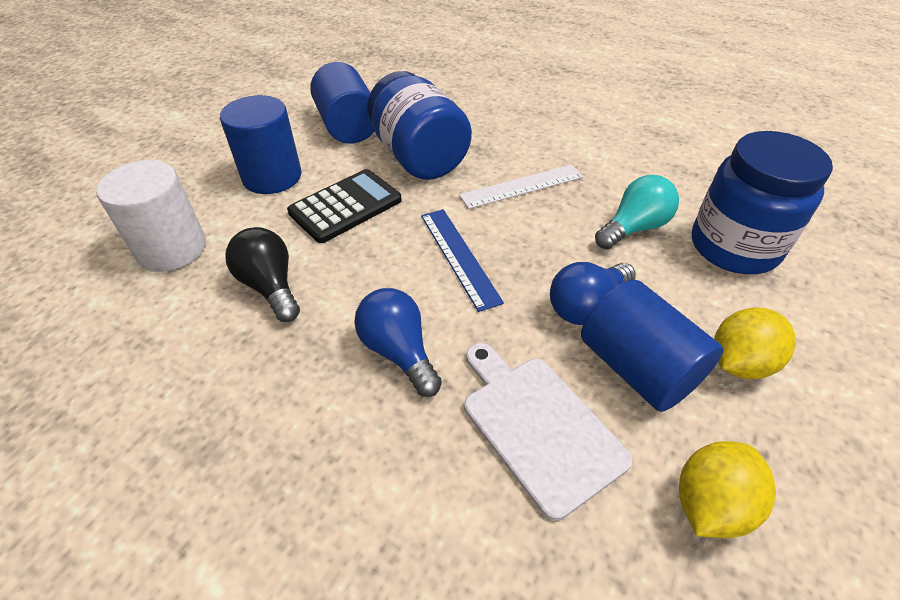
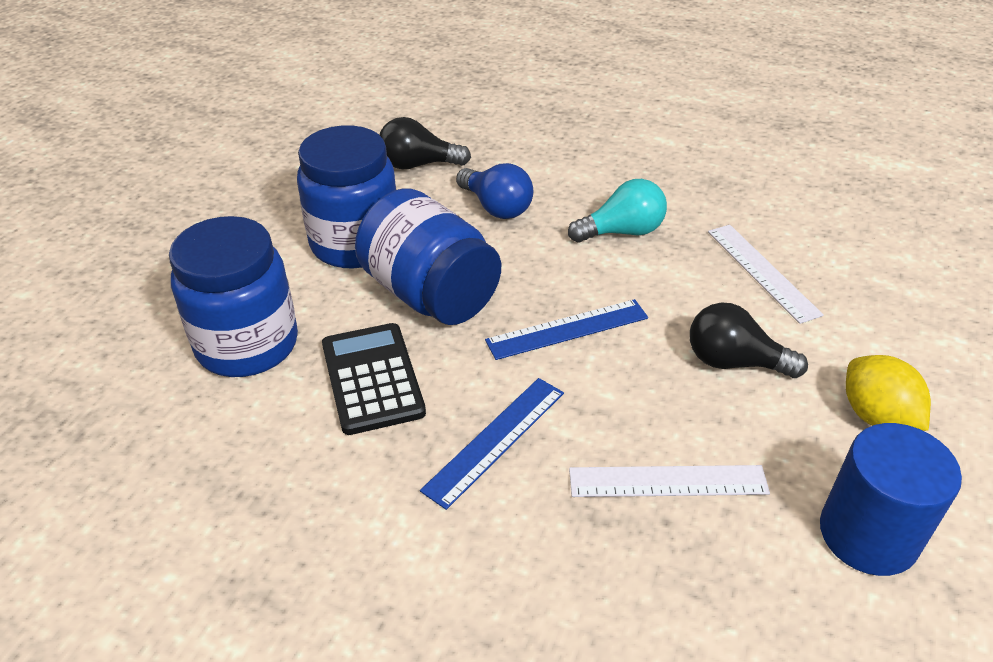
black light bulb: 1 -> 2
blue cylinder: 3 -> 1
blue jar: 2 -> 3
blue light bulb: 2 -> 1
blue ruler: 1 -> 2
white cutting board: 1 -> 0
white cylinder: 1 -> 0
white ruler: 1 -> 2
yellow lemon: 2 -> 1

